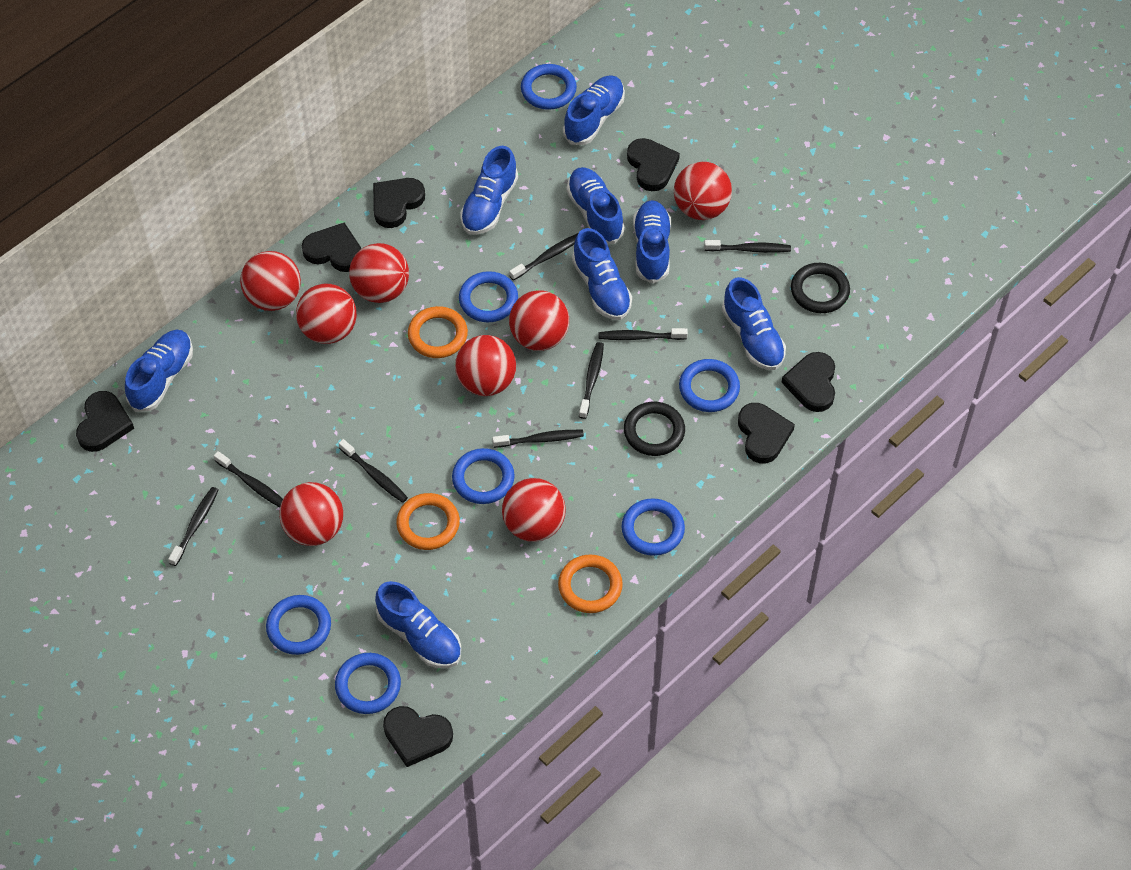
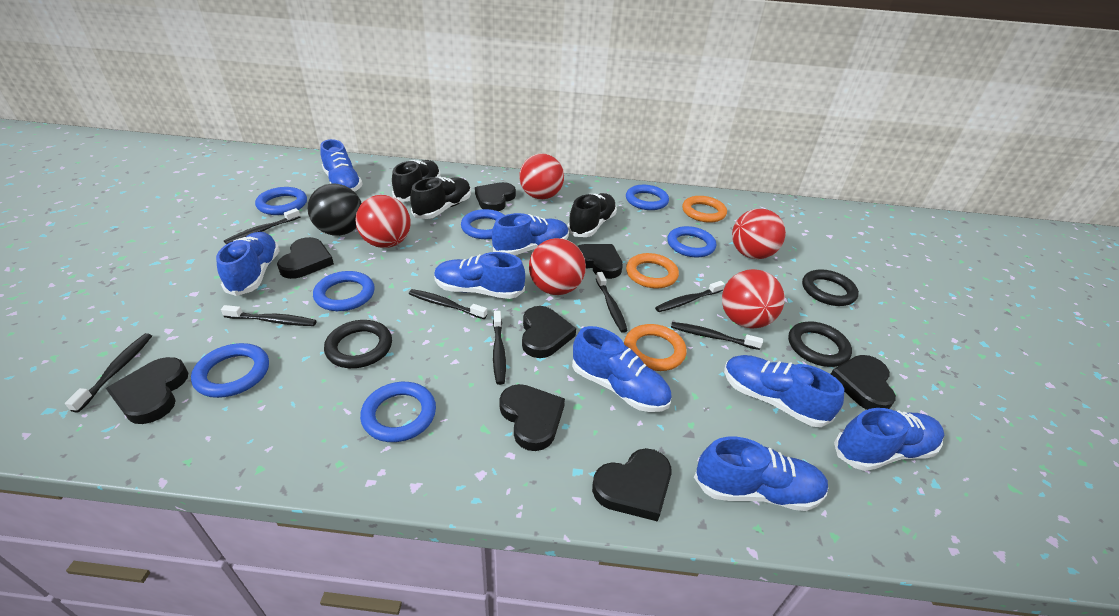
black ball: 0 -> 1
black heart: 7 -> 8
black ring: 2 -> 3
black shoe: 0 -> 3
red ball: 8 -> 5

